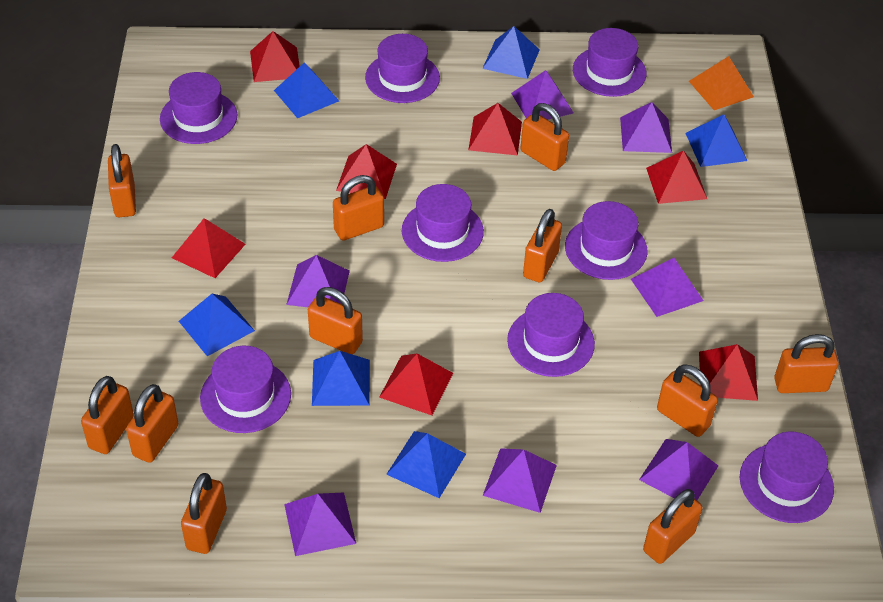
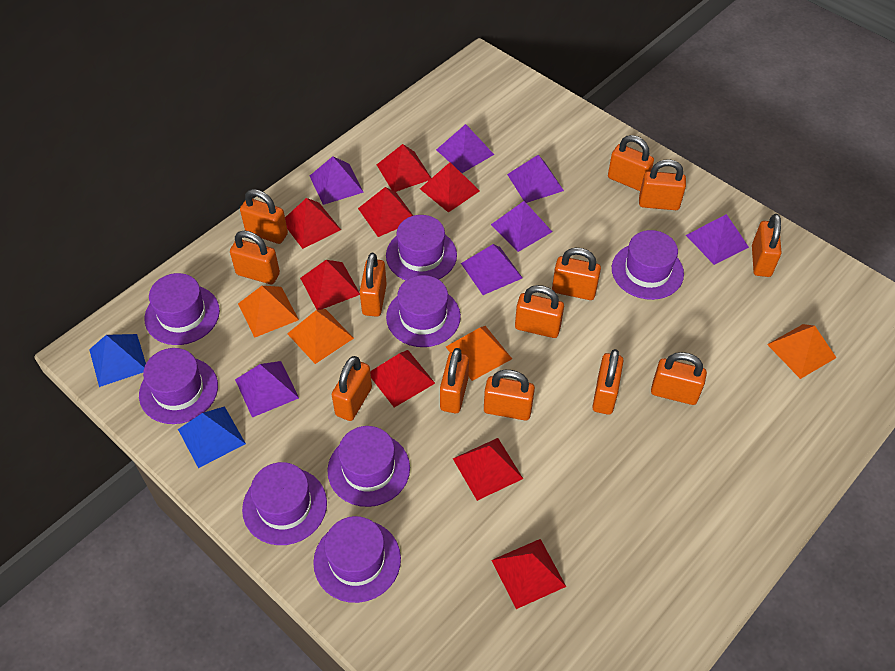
blue pyramid: 6 -> 2
orange padlock: 11 -> 13
orange pyramid: 1 -> 4
red pyramid: 7 -> 8

